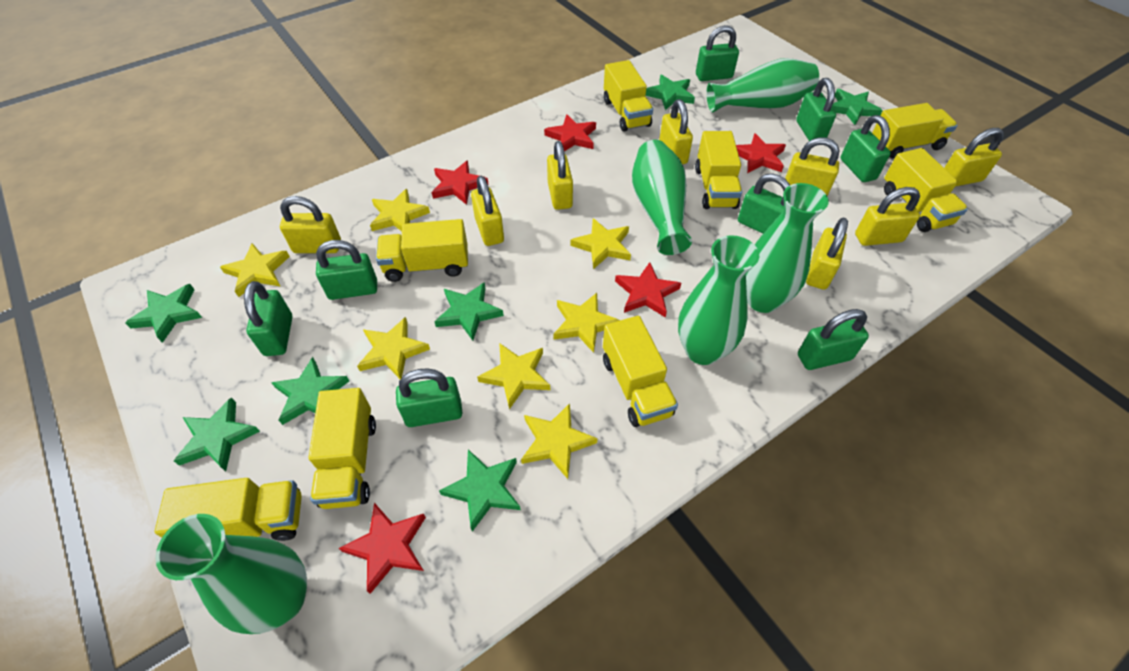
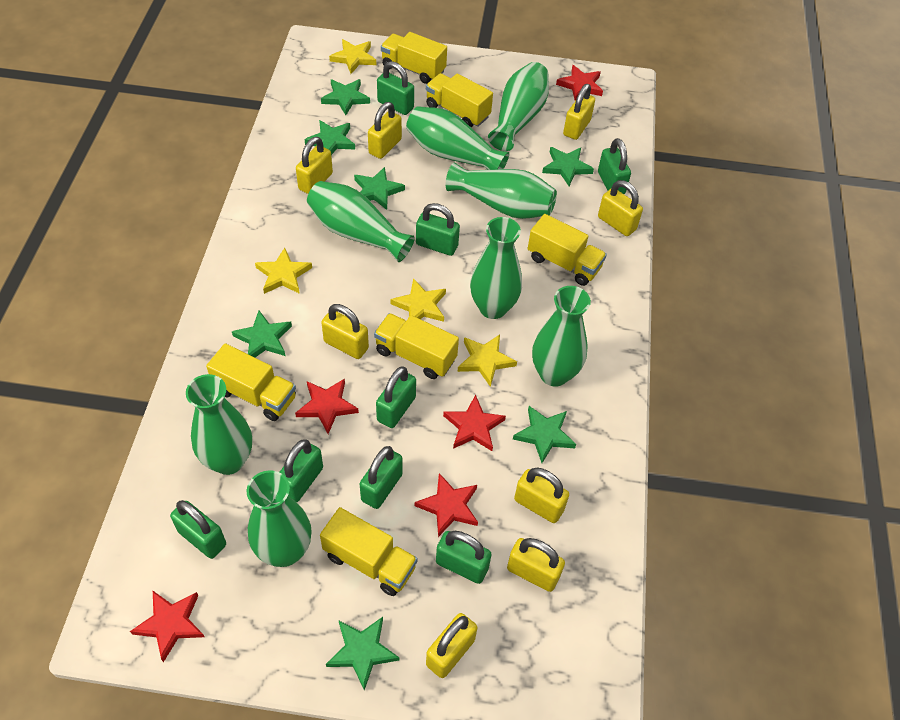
green vase: 5 -> 8
yellow star: 7 -> 4
yellow truck: 8 -> 6

